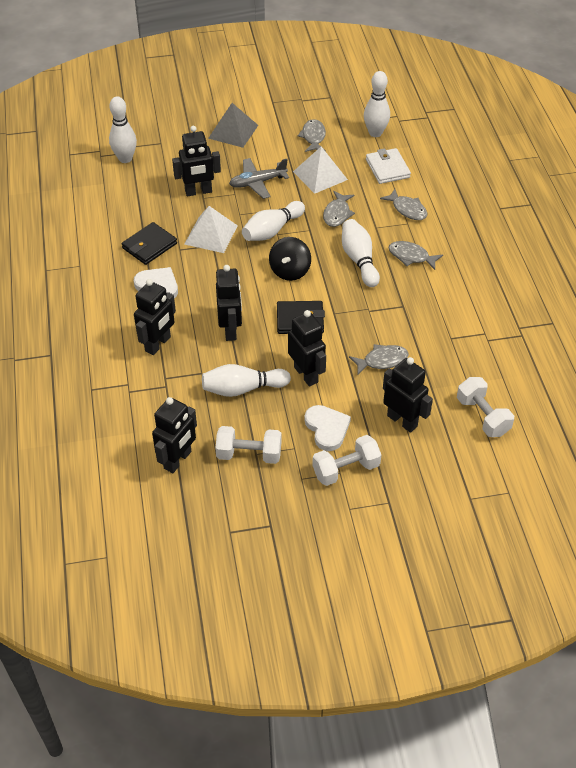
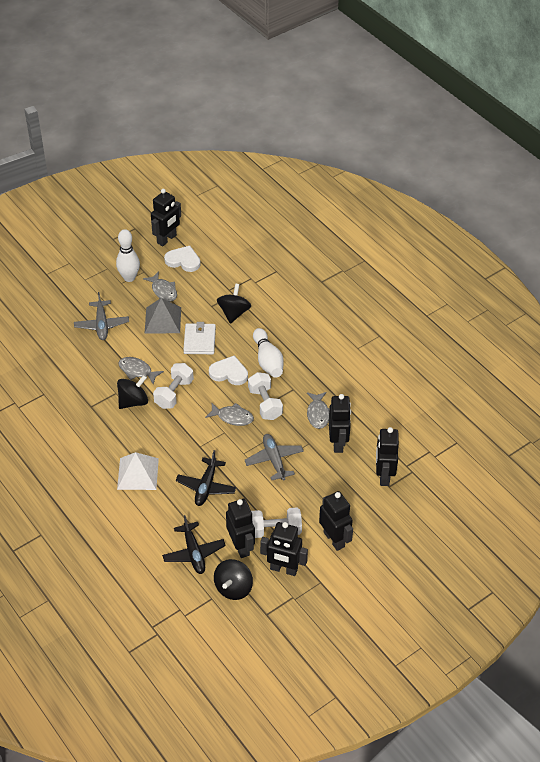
black plane: 0 -> 2
black spinning top: 1 -> 3
black wallet: 2 -> 0
grey fish: 5 -> 4
grey plane: 1 -> 2
white bowling pin: 5 -> 2
white pyramid: 2 -> 1

